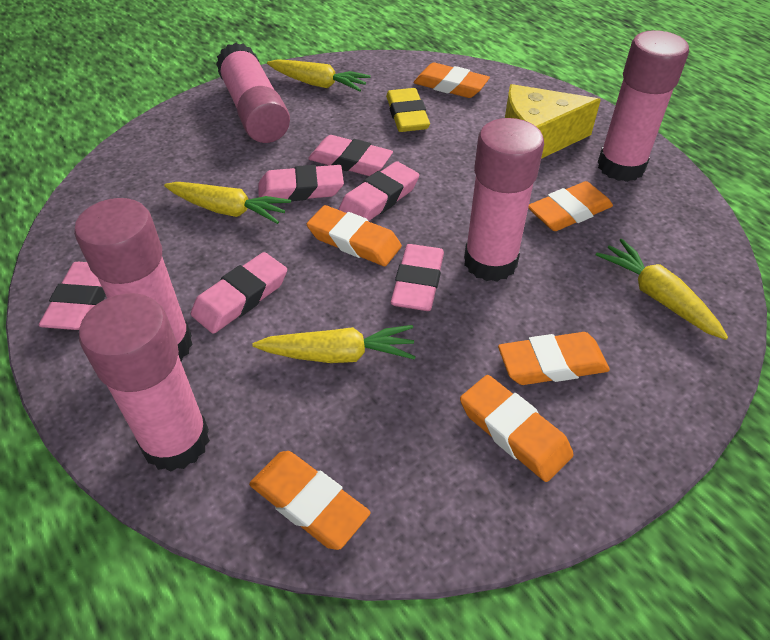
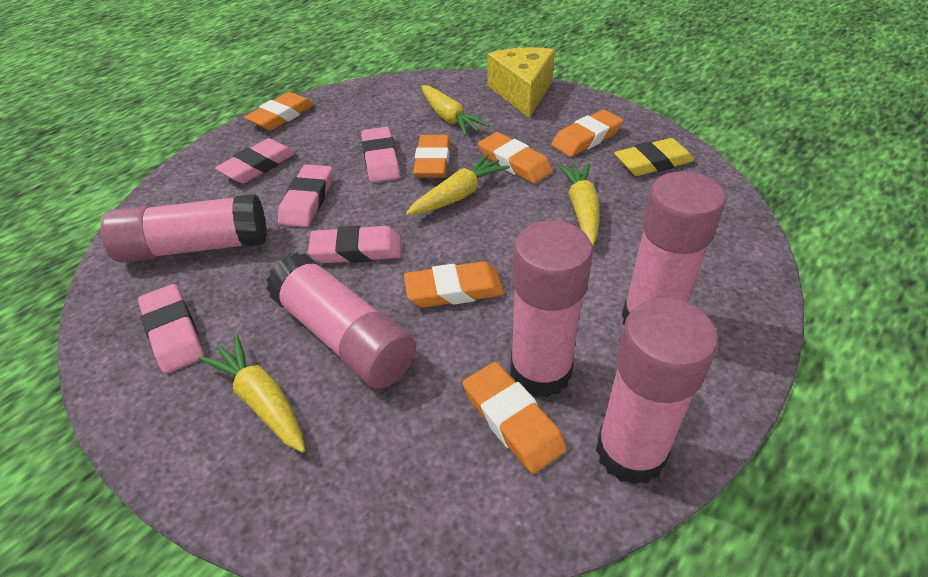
pink eraser: 6 -> 5

